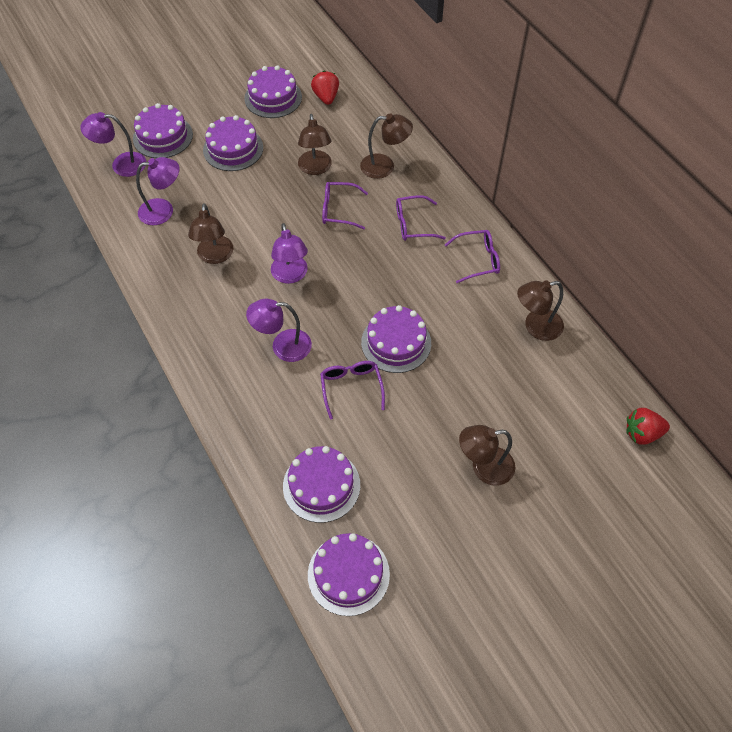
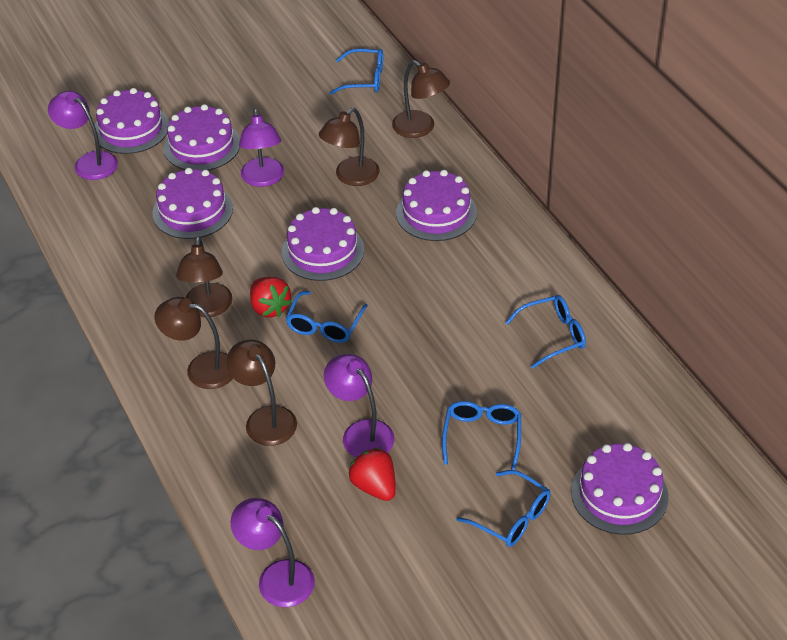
blue glasses: 0 -> 5
purple glasses: 4 -> 0

